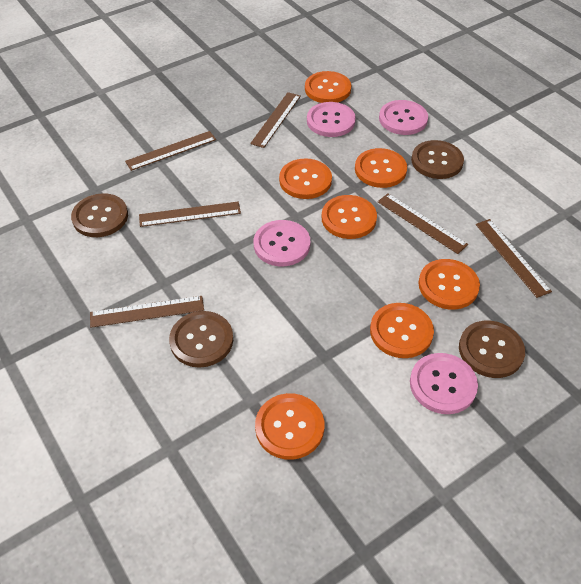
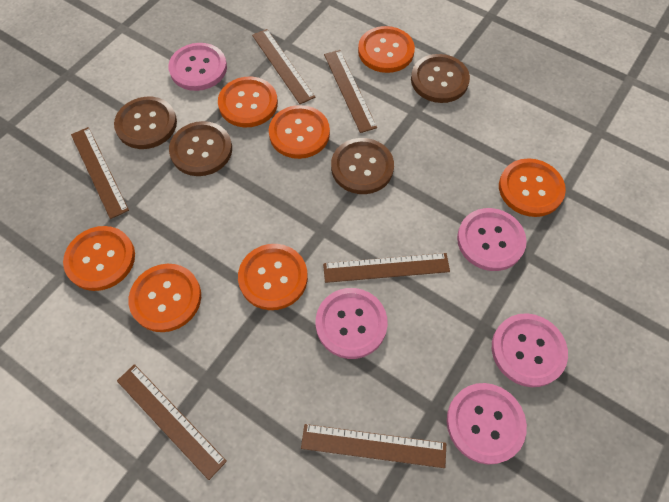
pink button: 4 -> 5

